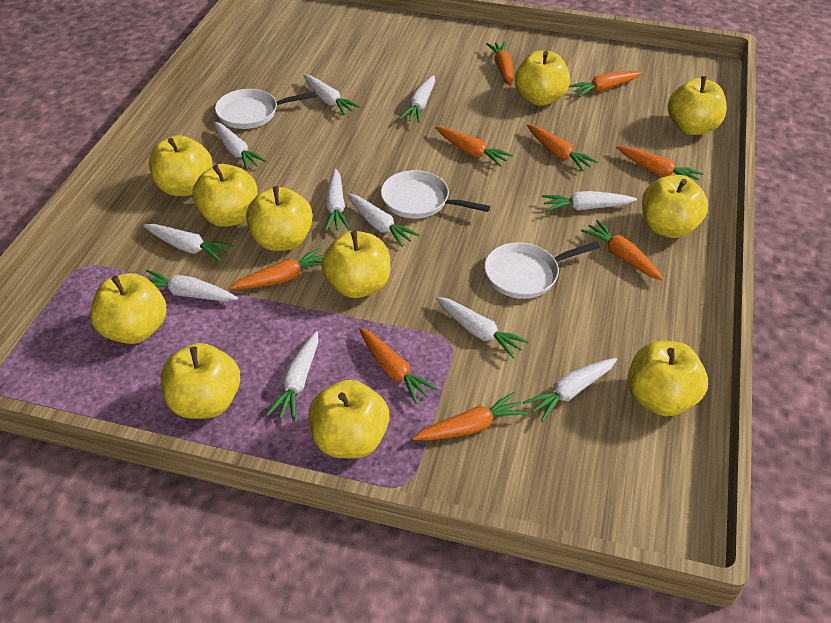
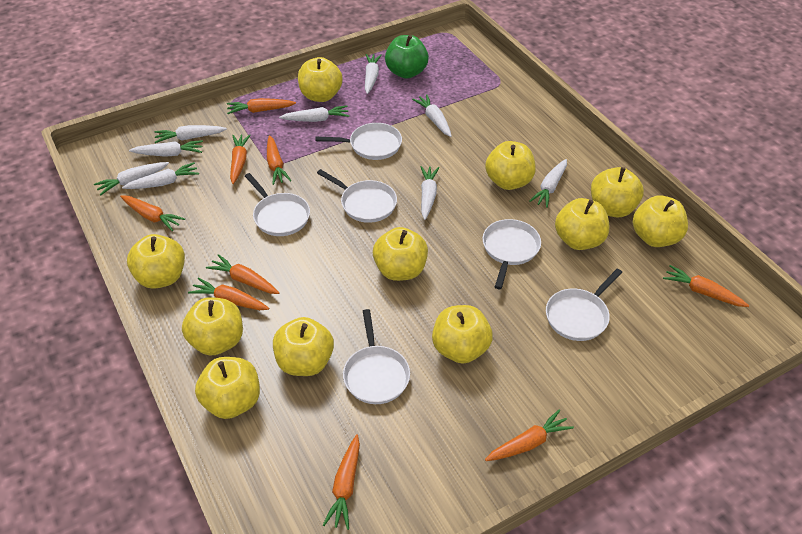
green apple: 0 -> 1
white carrot: 11 -> 9
white pan: 3 -> 6

